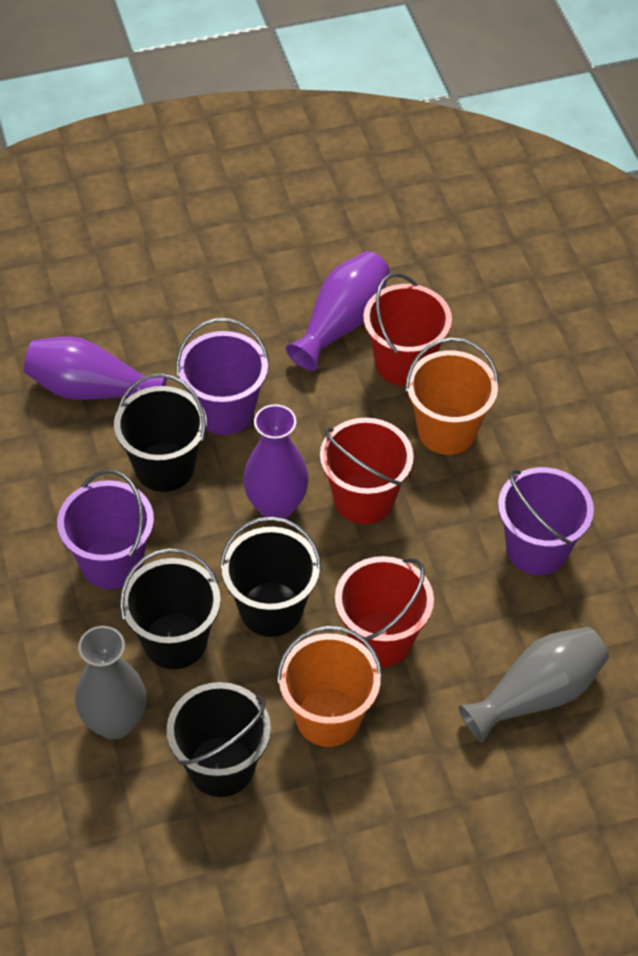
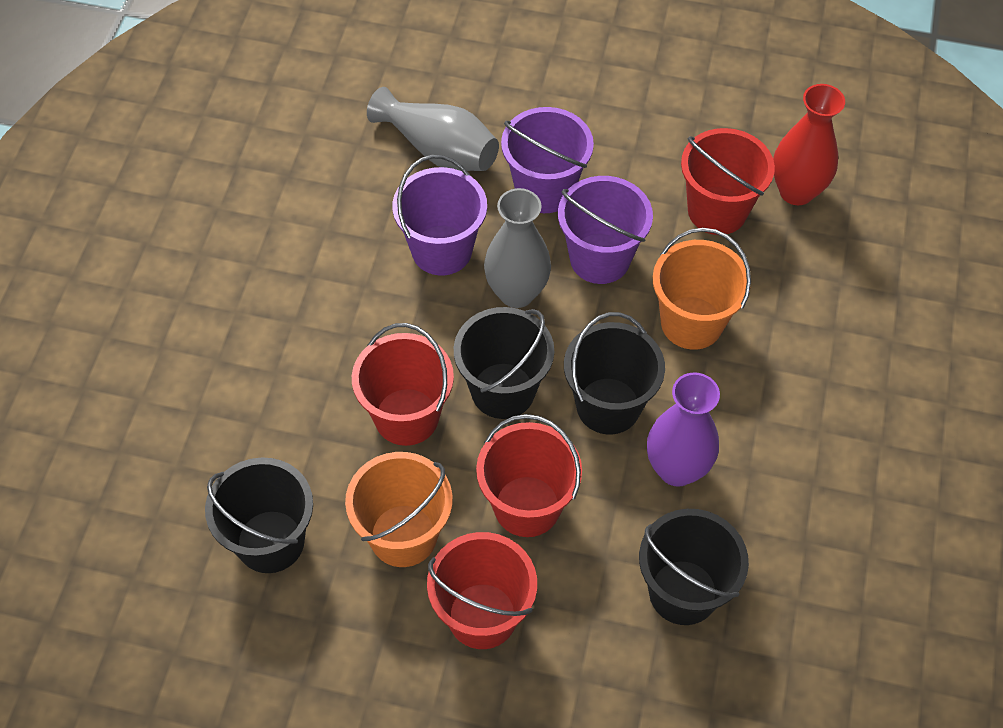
purple vase: 3 -> 1
red bucket: 3 -> 4
red vase: 0 -> 1

